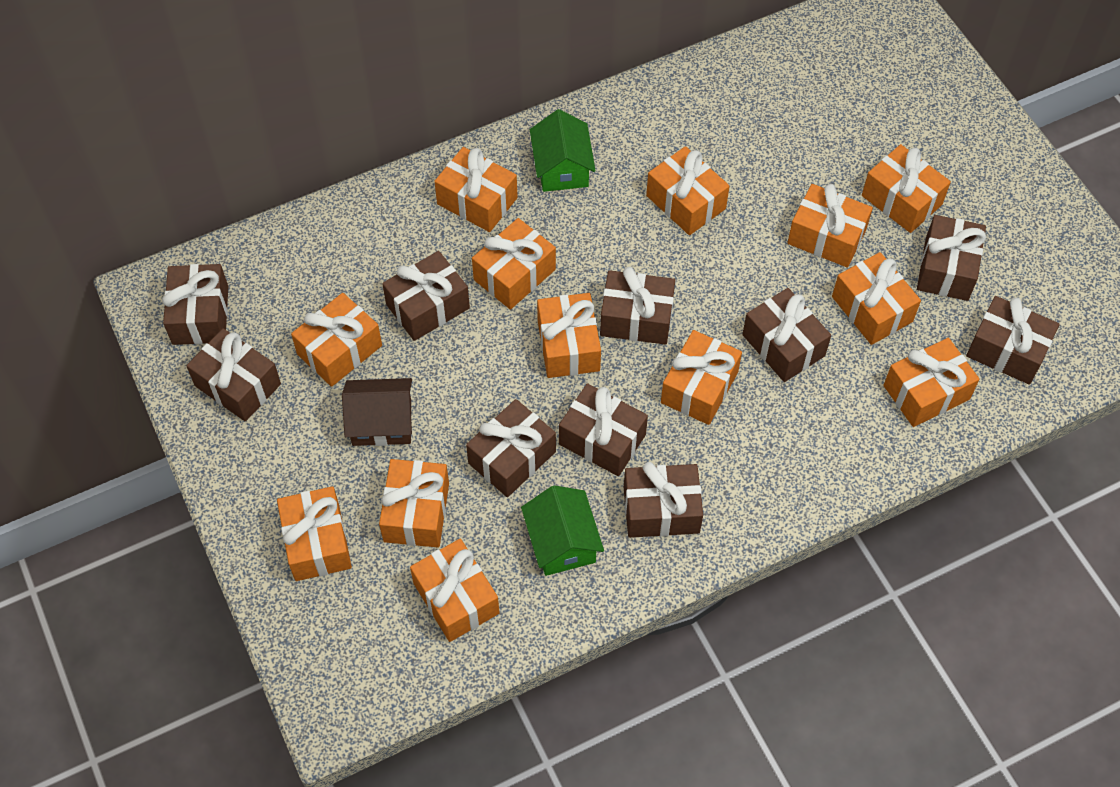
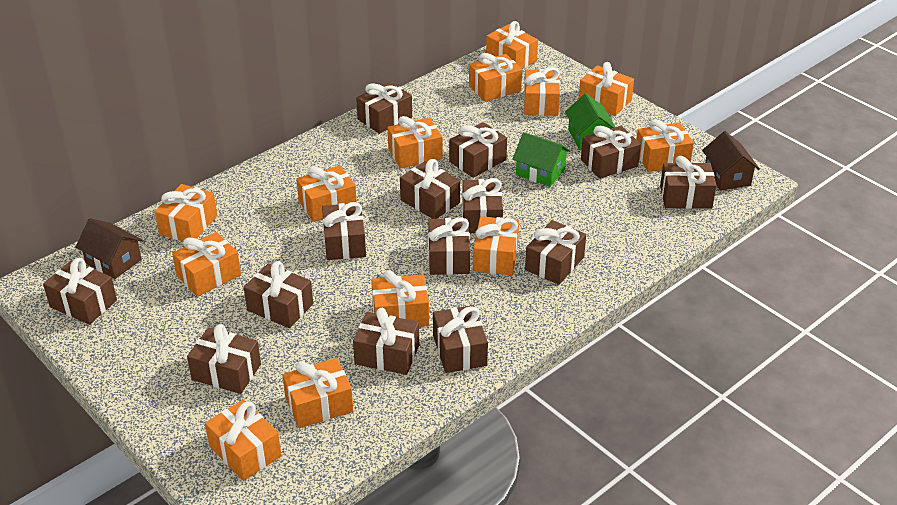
brown gift: 10 -> 14
brown house: 1 -> 2

